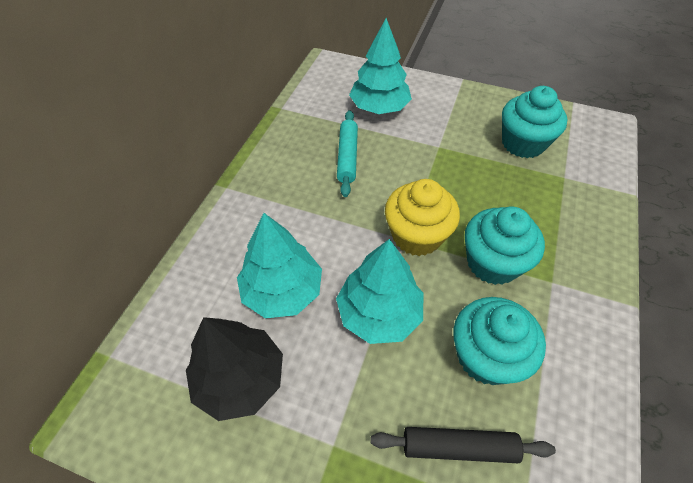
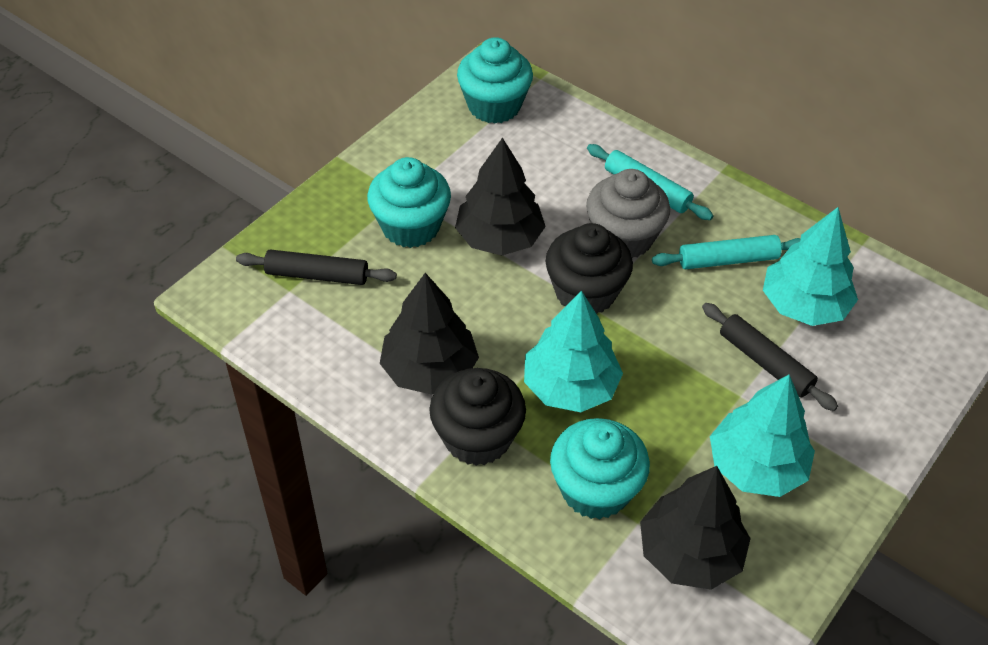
black cupcake: 0 -> 2
black rolling pin: 1 -> 2
black tree: 1 -> 3
grey cupcake: 0 -> 1
turquoise rolling pin: 1 -> 2
yellow cupcake: 1 -> 0

